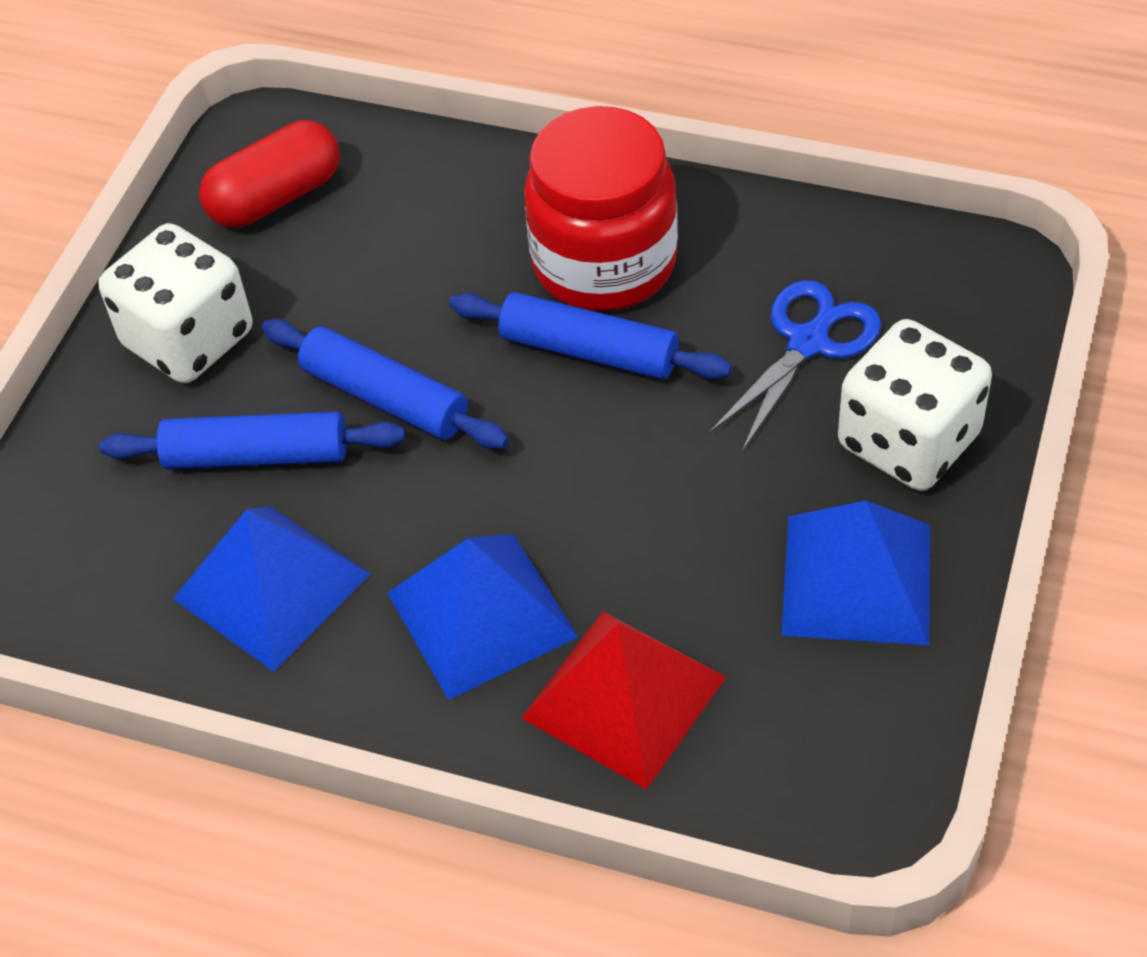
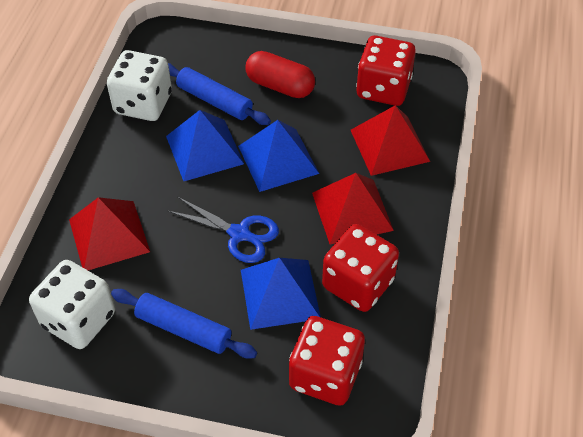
blue rolling pin: 3 -> 2
red dice: 0 -> 3
red jar: 1 -> 0
red pyramid: 1 -> 3

